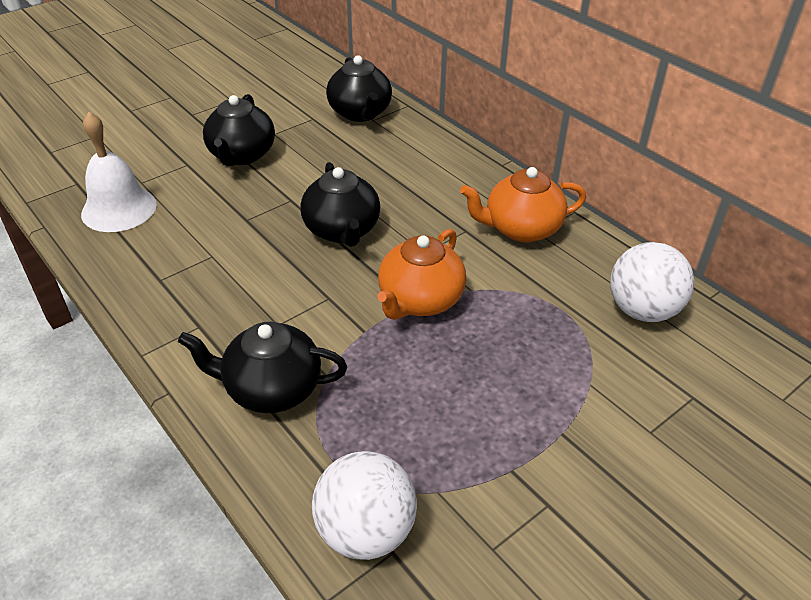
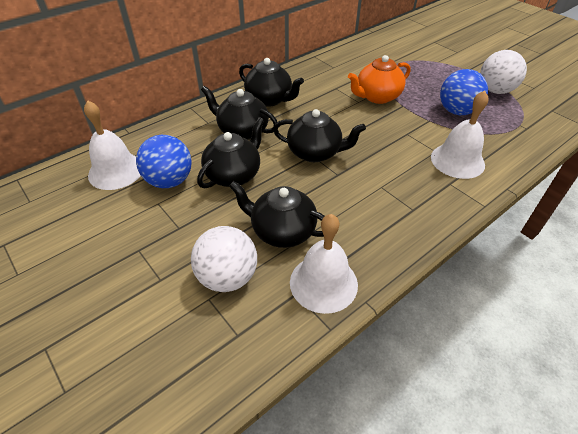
black teapot: 4 -> 5
blue ball: 0 -> 2
orange teapot: 2 -> 1
white bell: 1 -> 3

